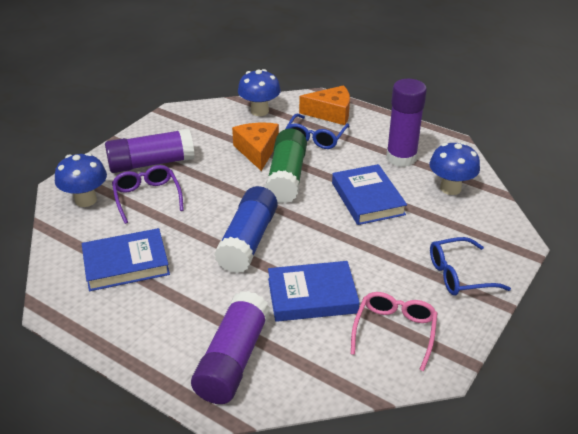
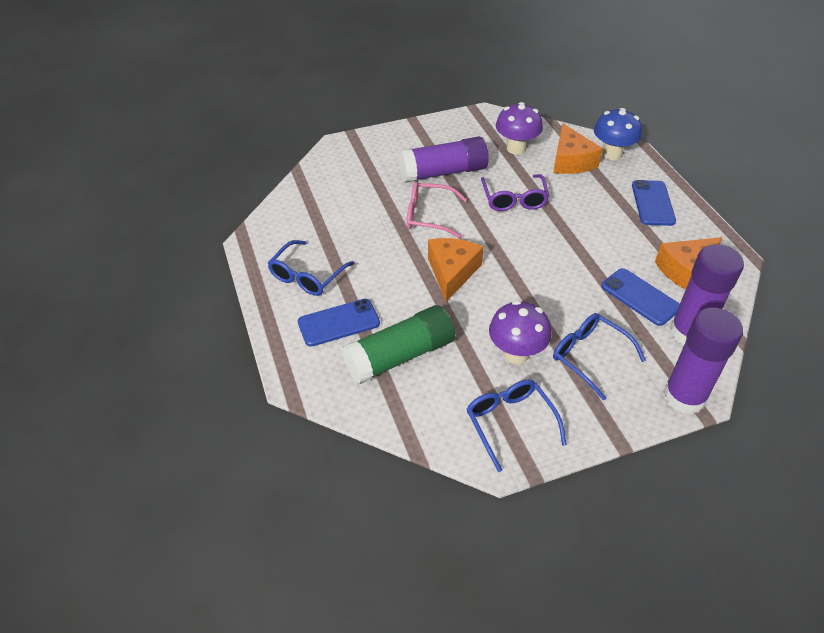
blue book: 3 -> 0
blue glasses: 2 -> 3
blue glue stick: 1 -> 0
blue mushroom: 3 -> 1
blue phone: 0 -> 3
orange cheese: 2 -> 3
purple mushroom: 0 -> 2

